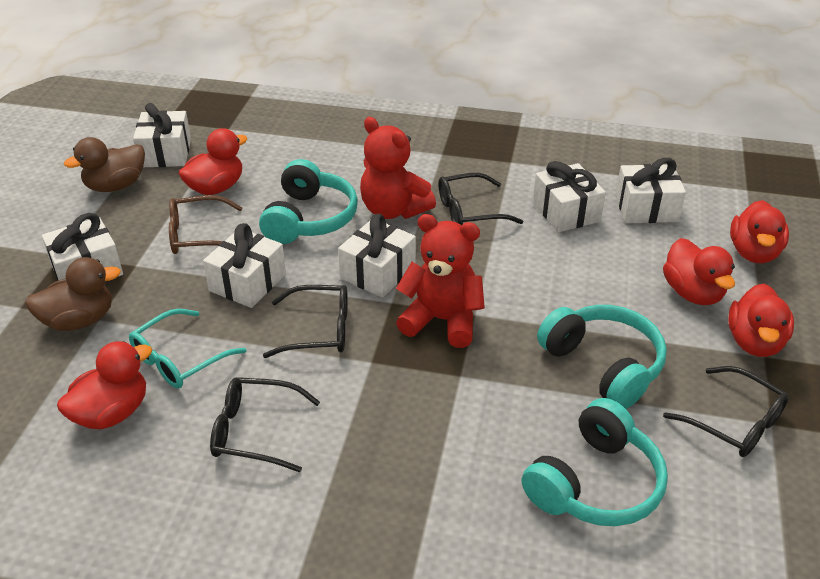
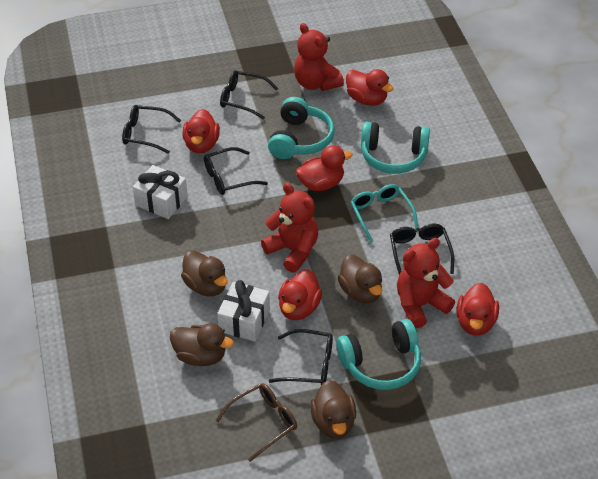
black glasses: 4 -> 5
brown duck: 2 -> 4
red teddy bear: 2 -> 3
white gift: 6 -> 2

